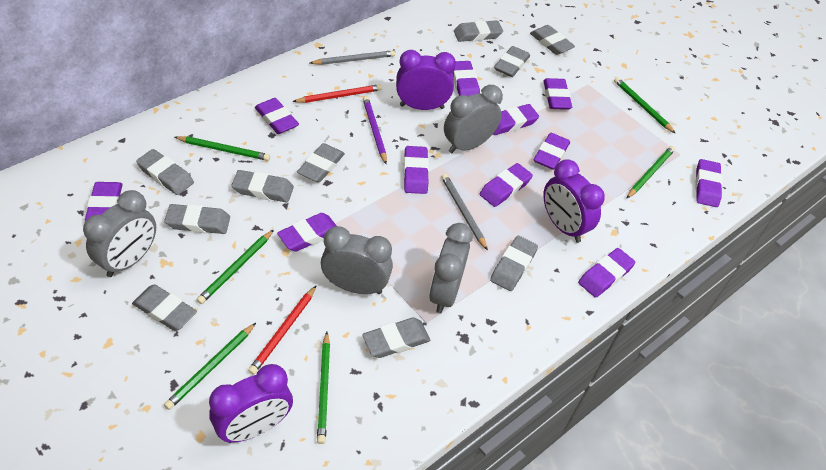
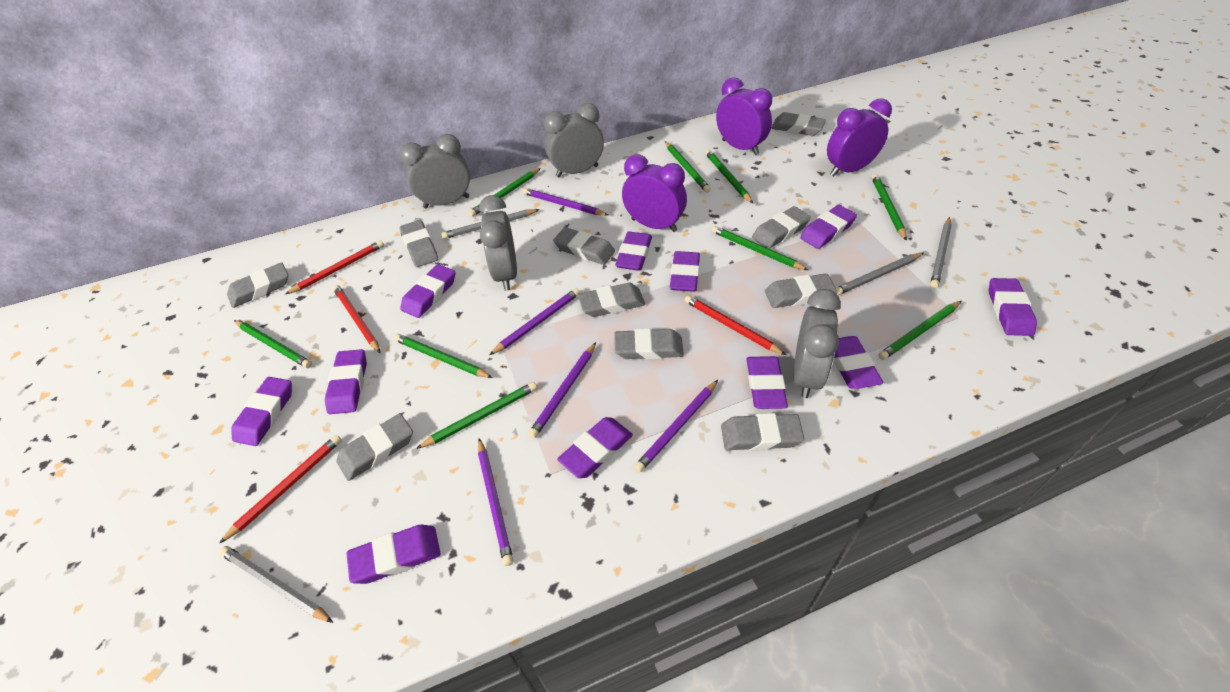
green pencil: 6 -> 9
grey pencil: 2 -> 4
purple pencil: 1 -> 5
red pencil: 2 -> 4

